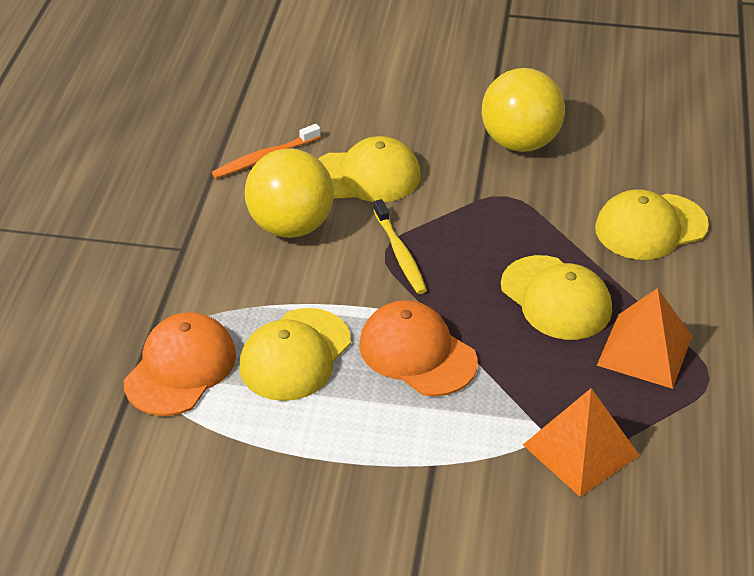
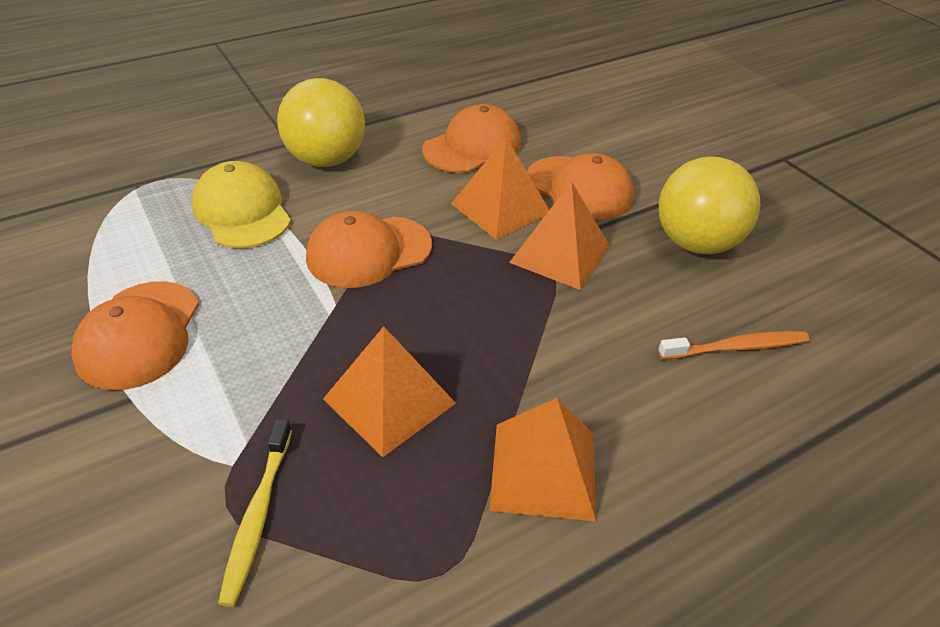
orange cap: 2 -> 4
orange pyramid: 2 -> 4
yellow cap: 4 -> 1

